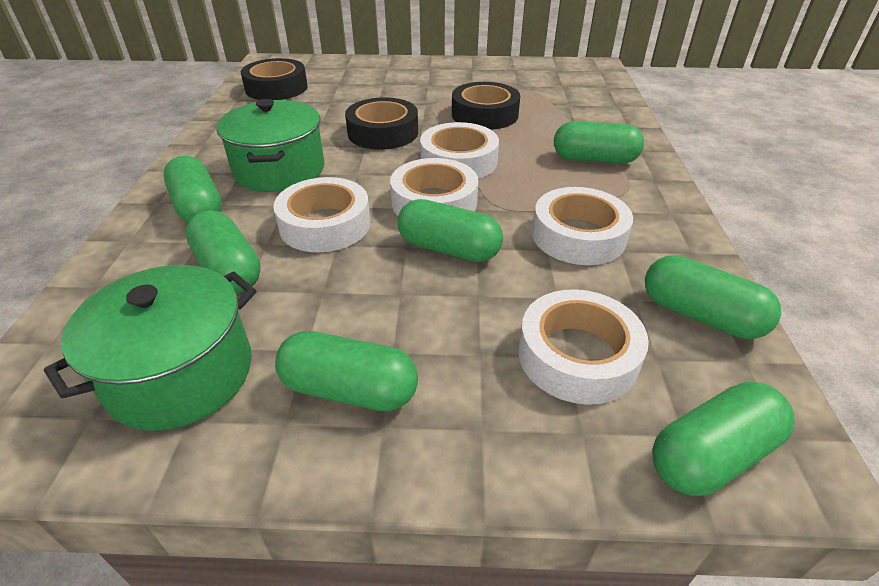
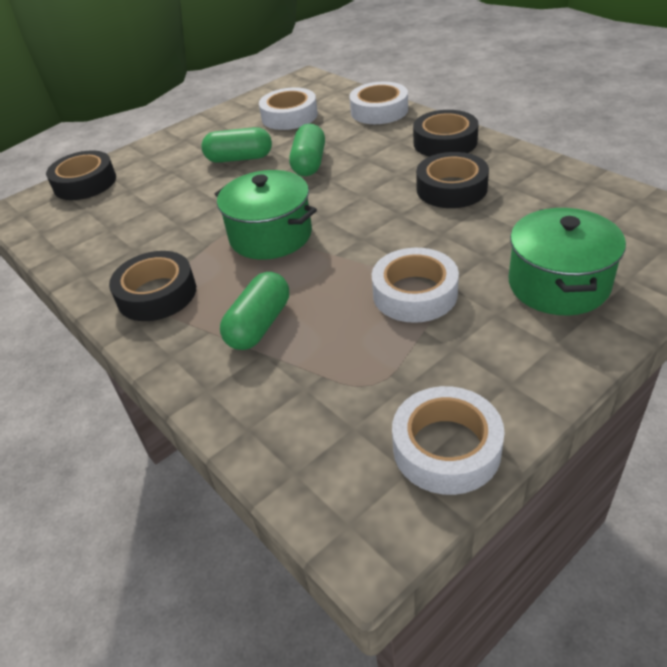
black tape: 3 -> 4
green capsule: 7 -> 3
white tape: 5 -> 4

